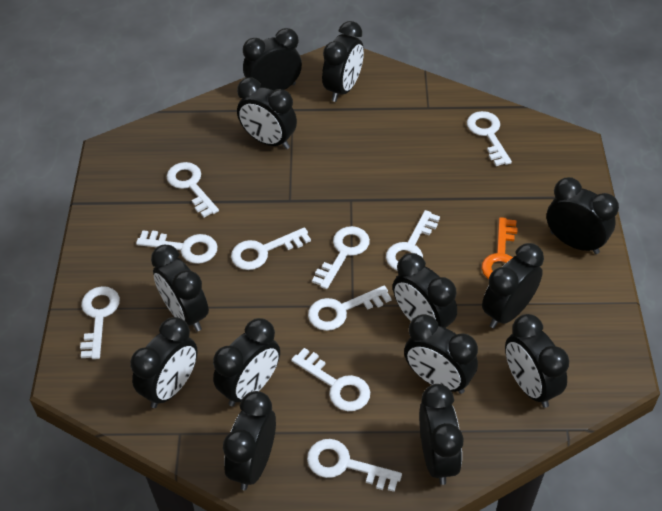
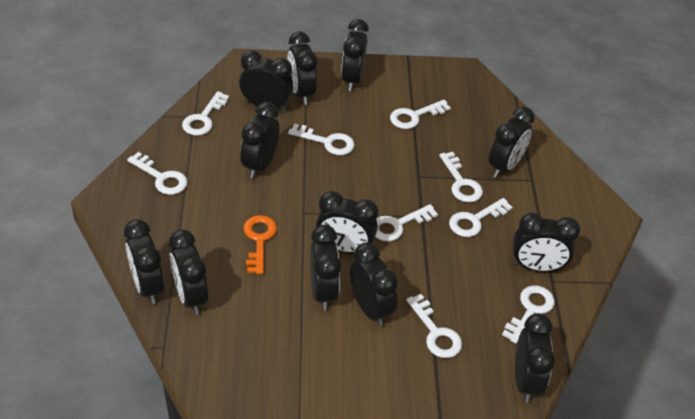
black clock: 13 -> 12
white key: 10 -> 9

